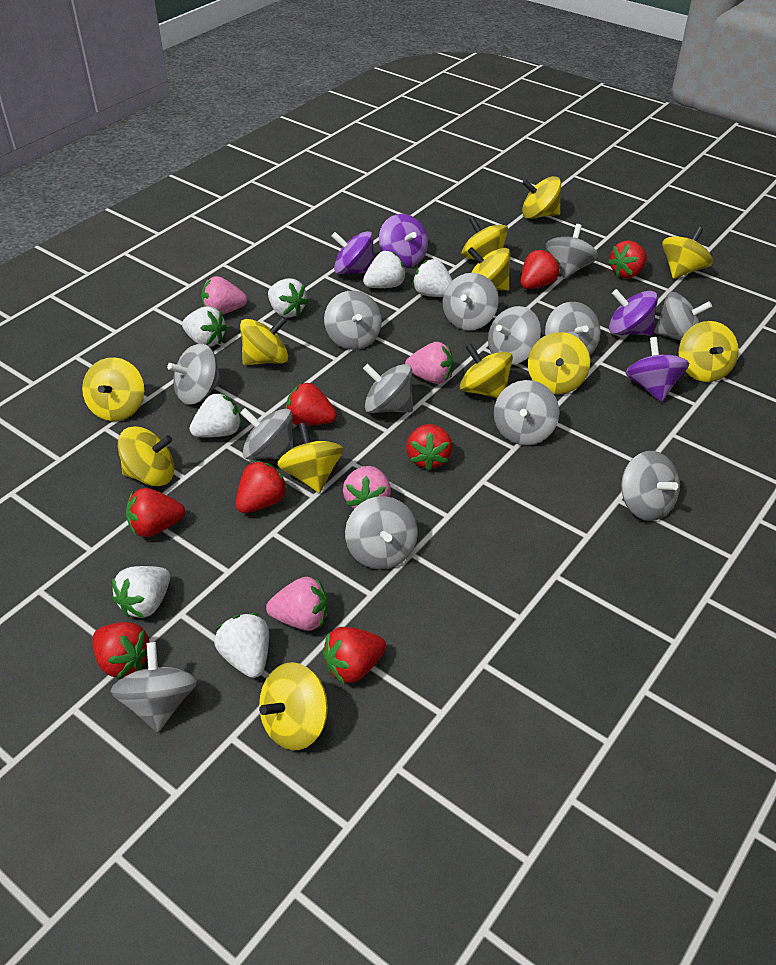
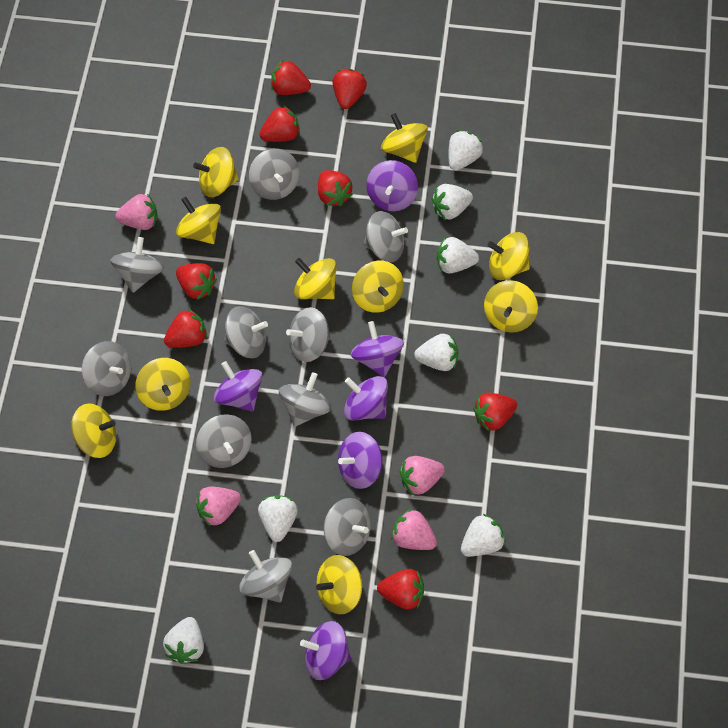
grey spinning top: 13 -> 10
purple spinning top: 4 -> 6
yellow spinning top: 12 -> 10

